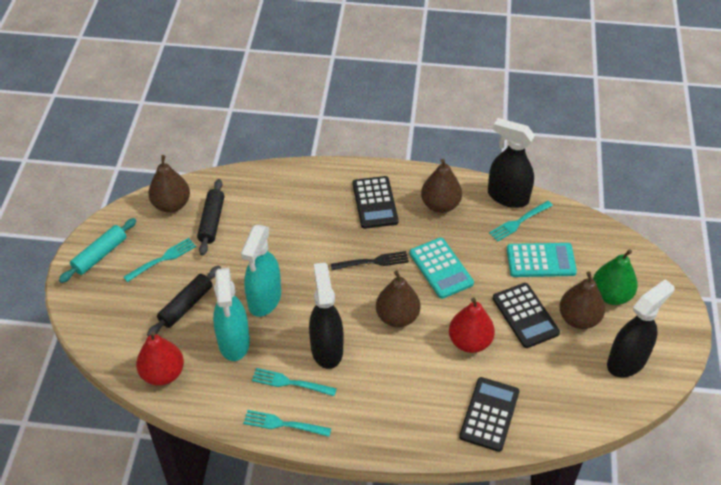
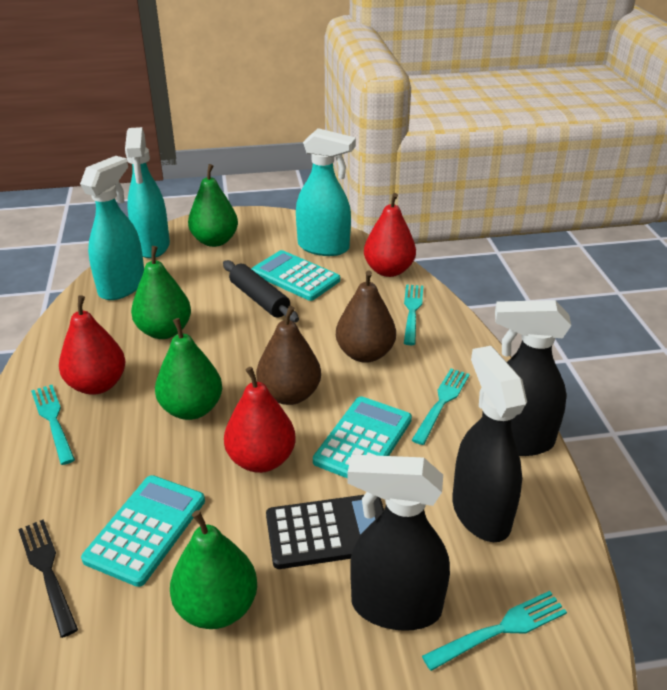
black calculator: 3 -> 1
black rolling pin: 2 -> 1
brown pear: 4 -> 2
green pear: 1 -> 4
red pear: 2 -> 3
turquoise calculator: 2 -> 3
turquoise rolling pin: 1 -> 0
turquoise spray bottle: 2 -> 3

